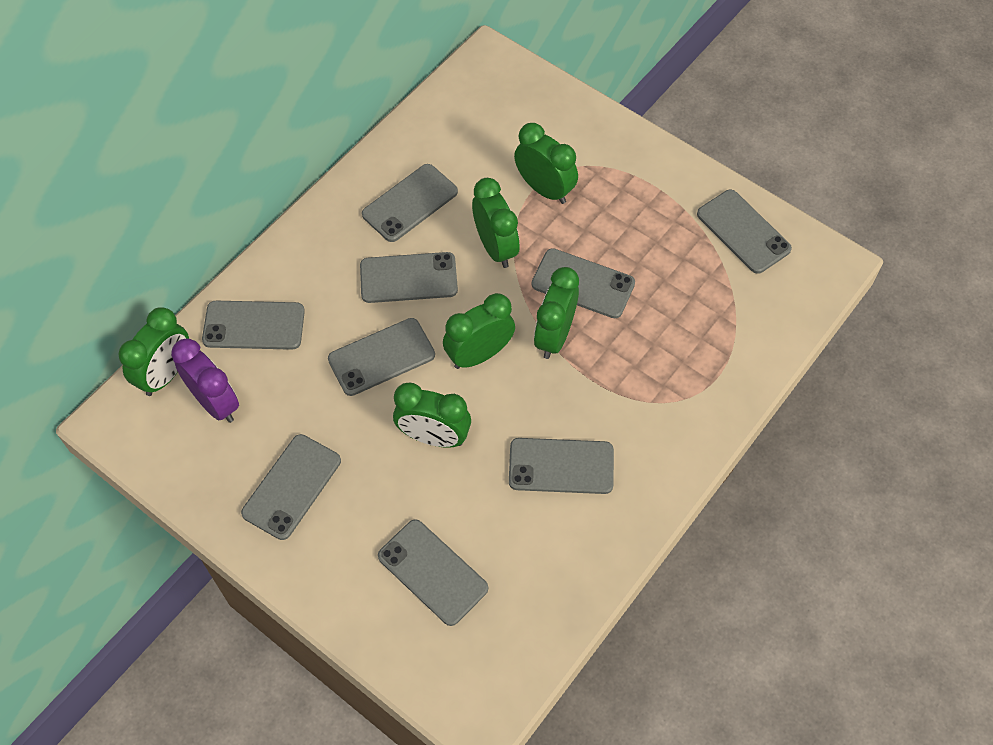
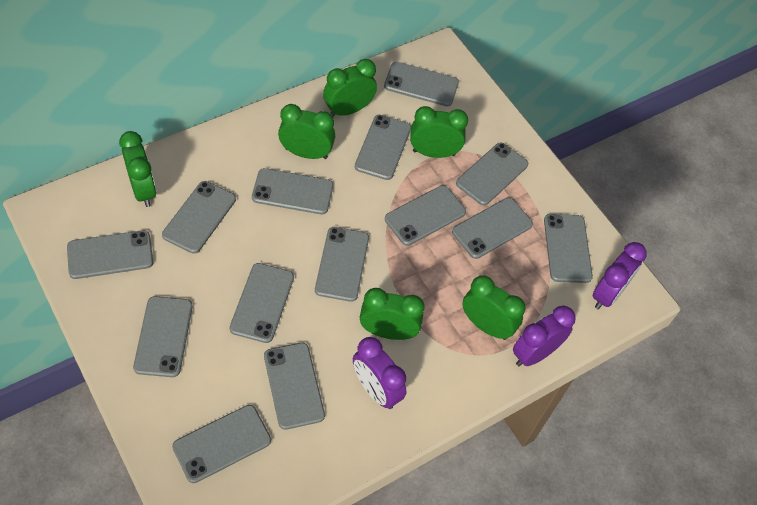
grey phone: 9 -> 14
purple clock: 1 -> 3

